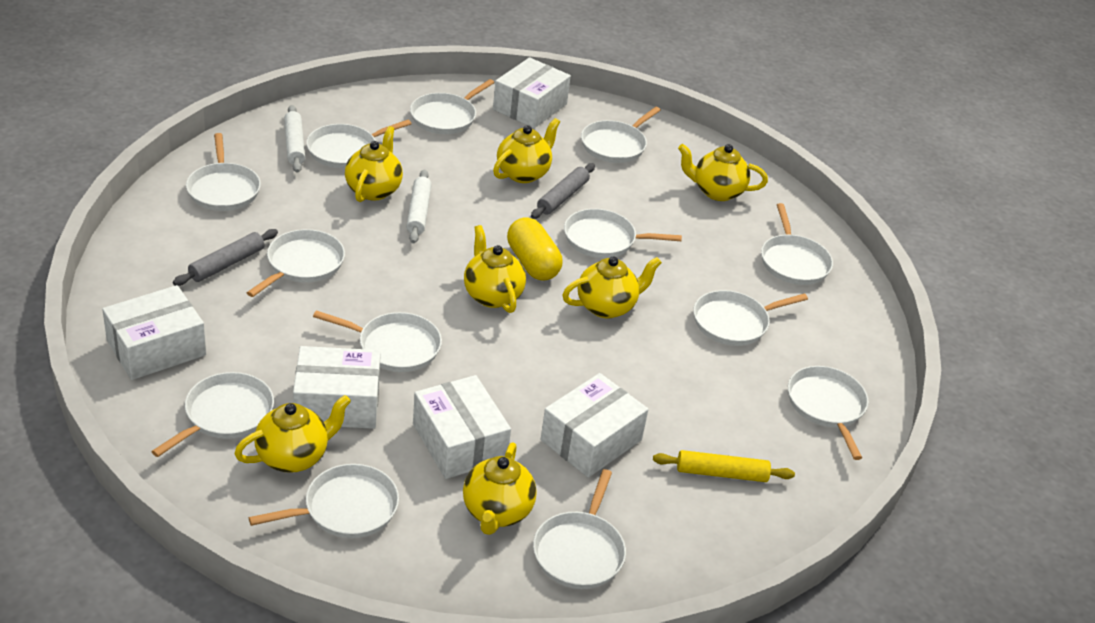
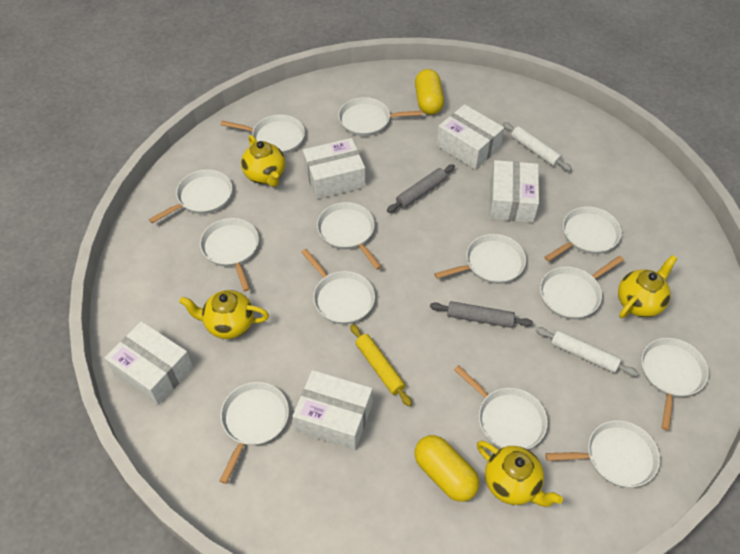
yellow capsule: 1 -> 2
yellow teapot: 7 -> 4

